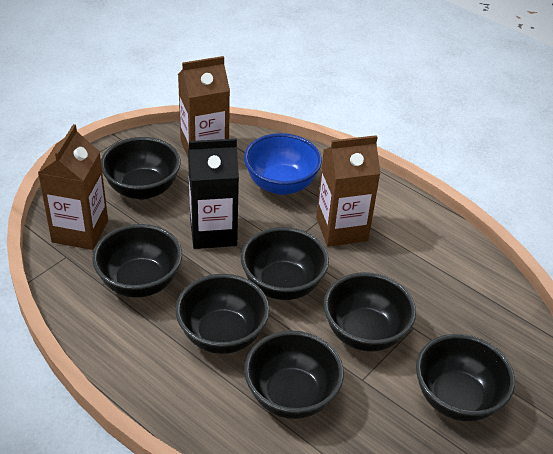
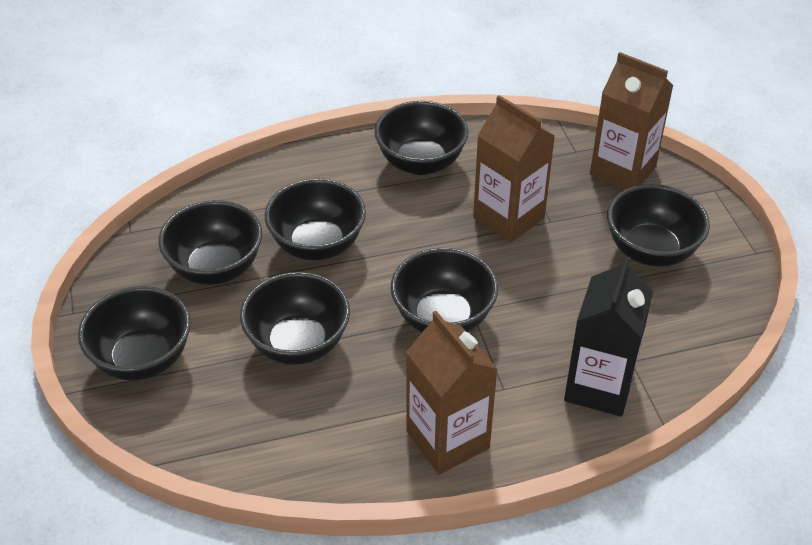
blue bowl: 1 -> 0

